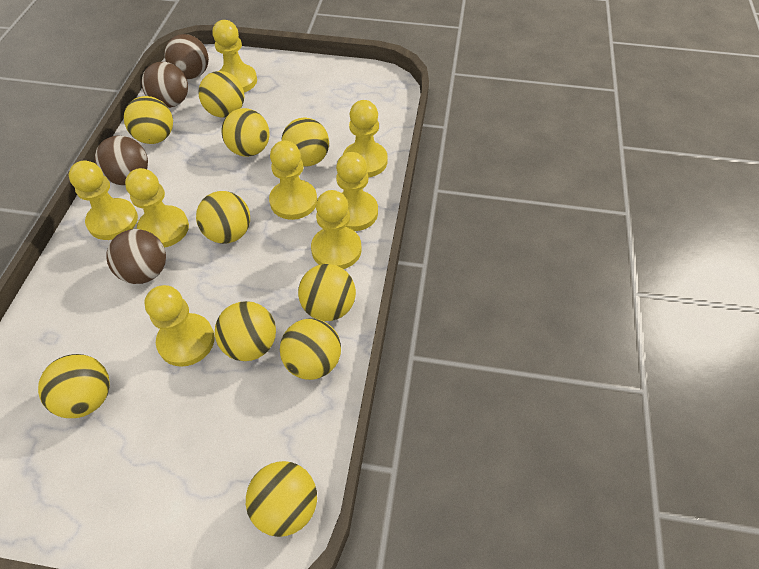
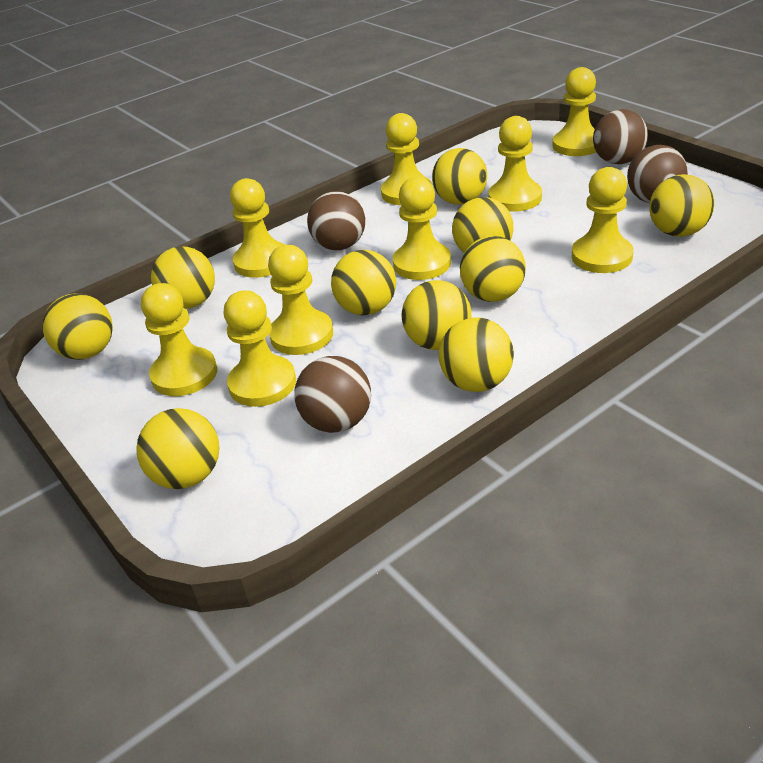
yellow pawn: 8 -> 9

